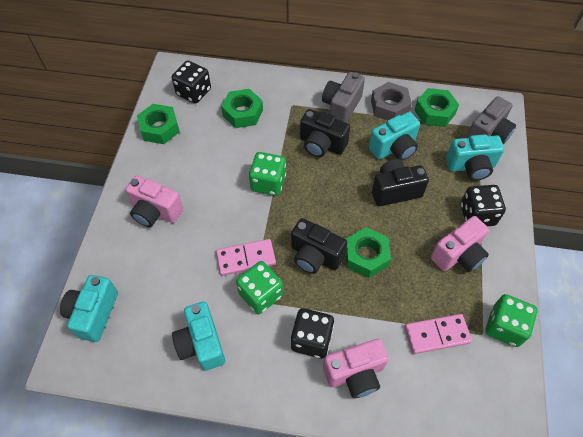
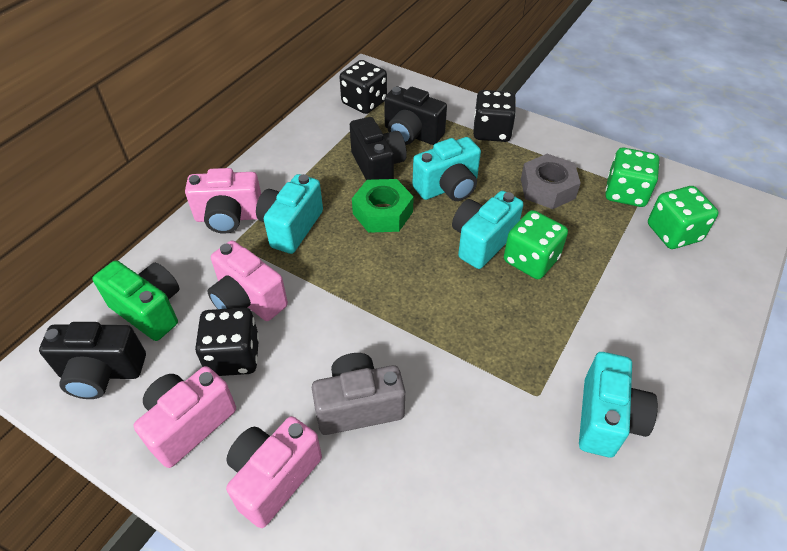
green camera: 0 -> 1
green nut: 4 -> 1
grey camera: 2 -> 1
pink camera: 3 -> 4
pink domino: 2 -> 0

